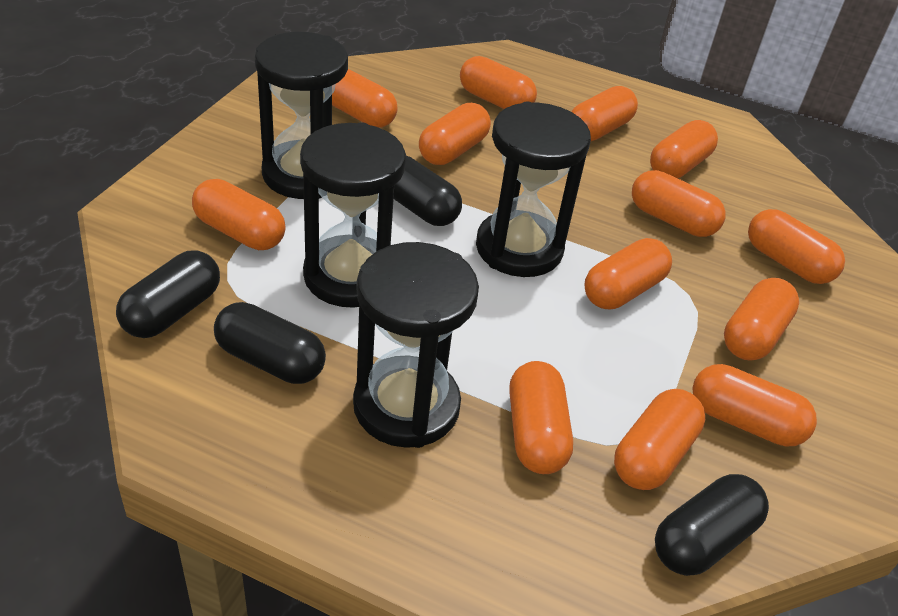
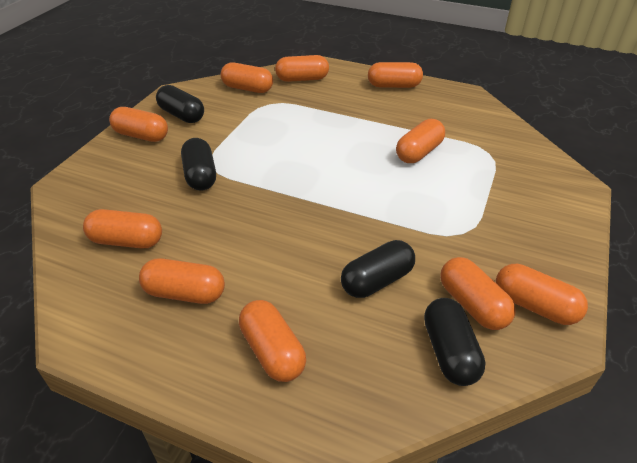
black hourglass: 4 -> 0
orange capsule: 13 -> 10

